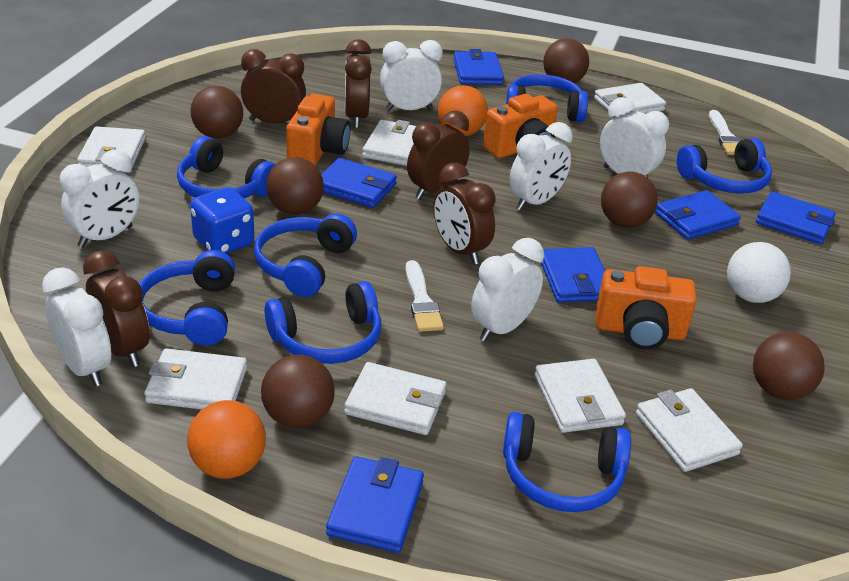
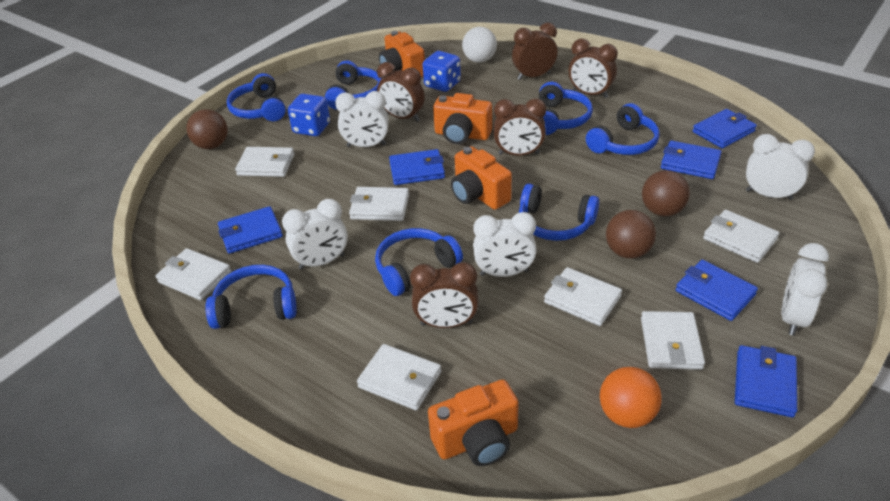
blue dice: 1 -> 2
brown ball: 6 -> 3
orange ball: 2 -> 1
orange camera: 3 -> 4
white brush: 2 -> 0
white clock: 6 -> 5

